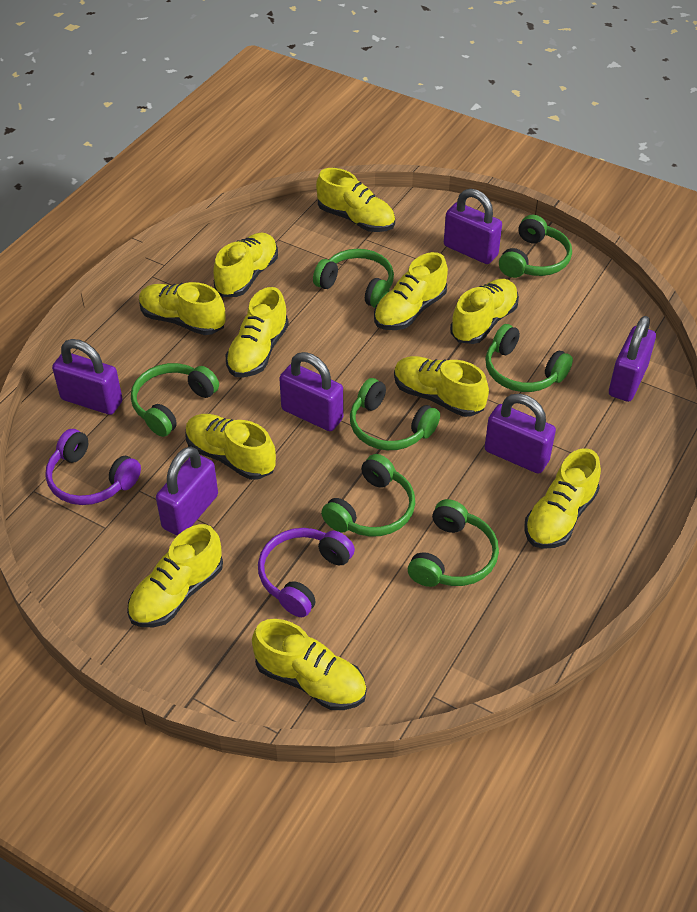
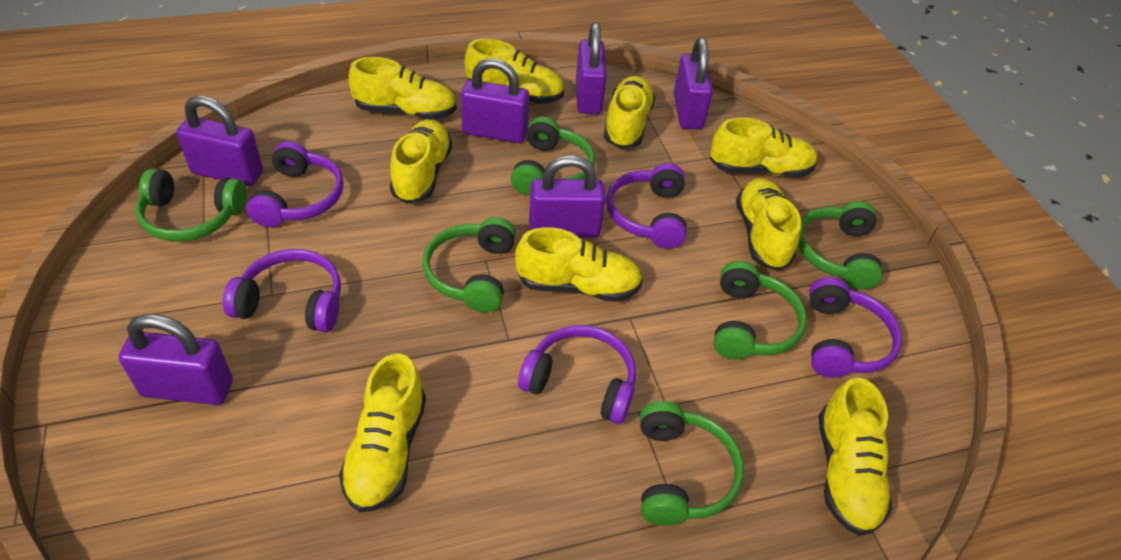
green headphones: 7 -> 6
purple headphones: 2 -> 5
yellow shoe: 11 -> 9

